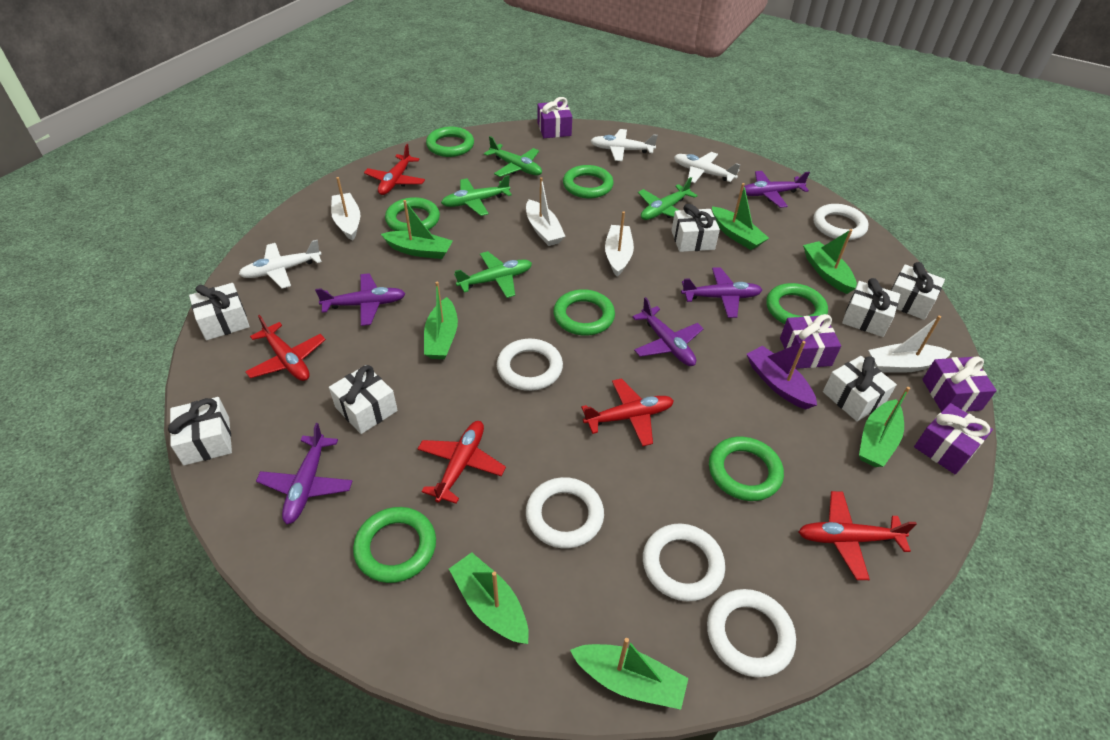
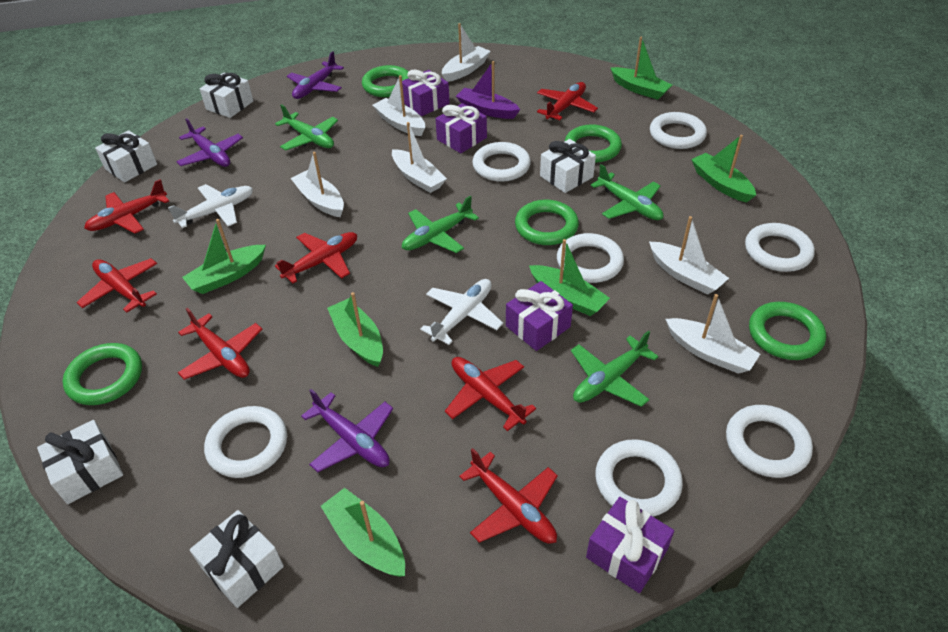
green boat: 7 -> 6
green ring: 7 -> 5
purple plane: 5 -> 3
red plane: 5 -> 7
white boat: 4 -> 6
white gift: 7 -> 5
white plane: 3 -> 2
white ring: 5 -> 7

